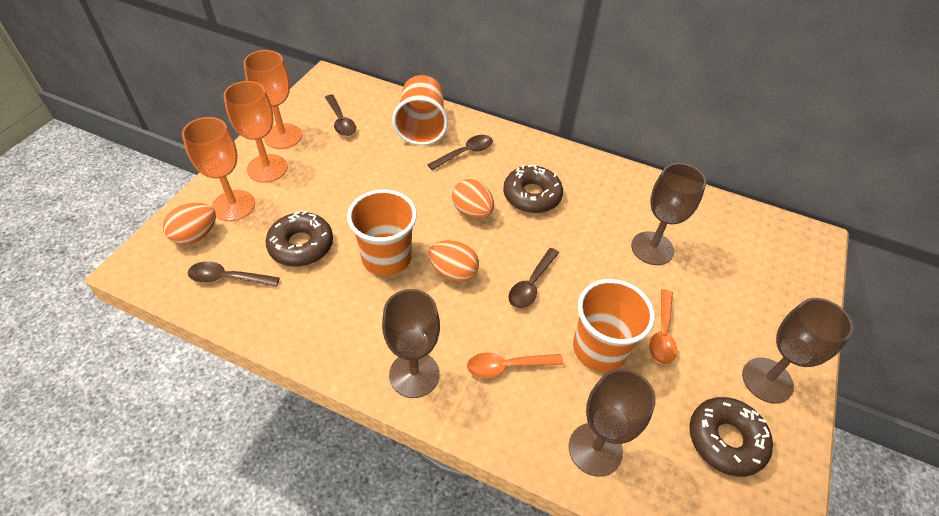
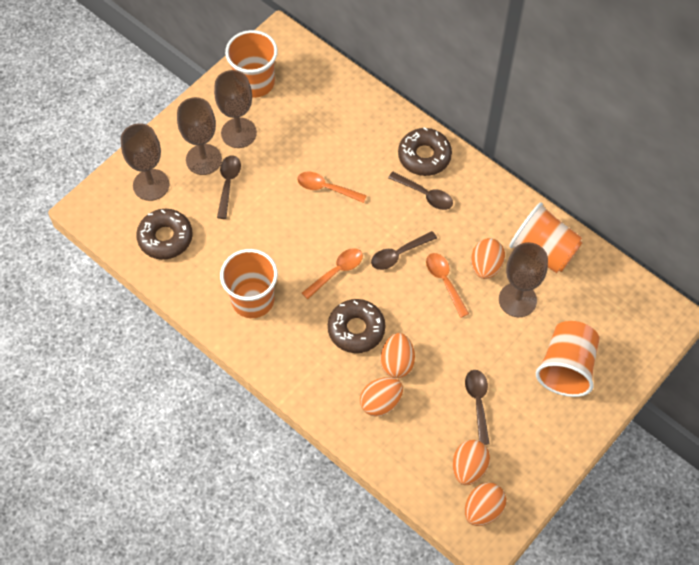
orange cup: 3 -> 4
orange egg: 3 -> 5
orange goblet: 3 -> 0
orange spoon: 2 -> 3

